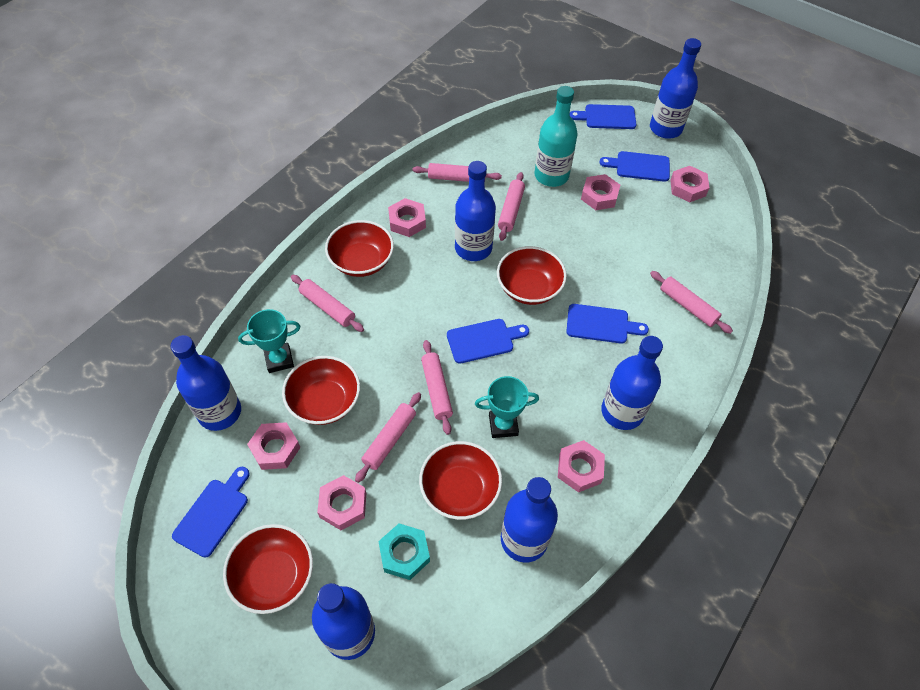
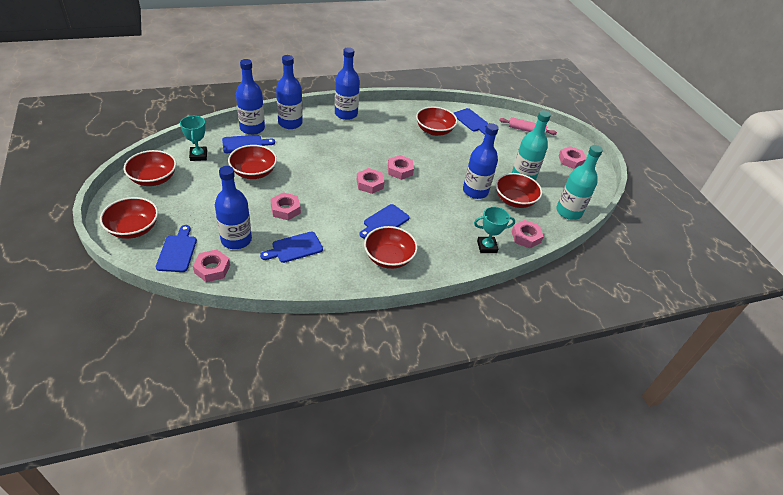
blue bottle: 6 -> 5
pink rolling pin: 6 -> 1
red bowl: 5 -> 6
turquoise bottle: 1 -> 2
turquoise nut: 1 -> 0

